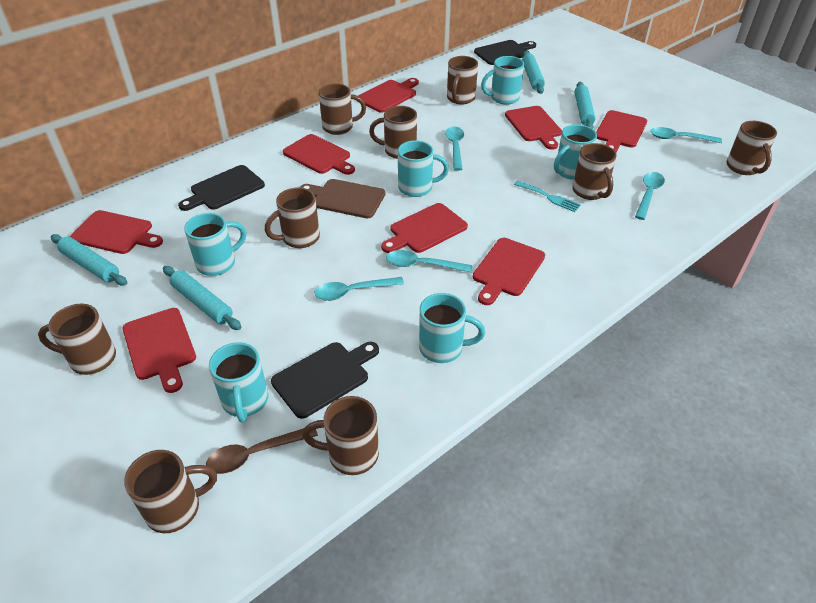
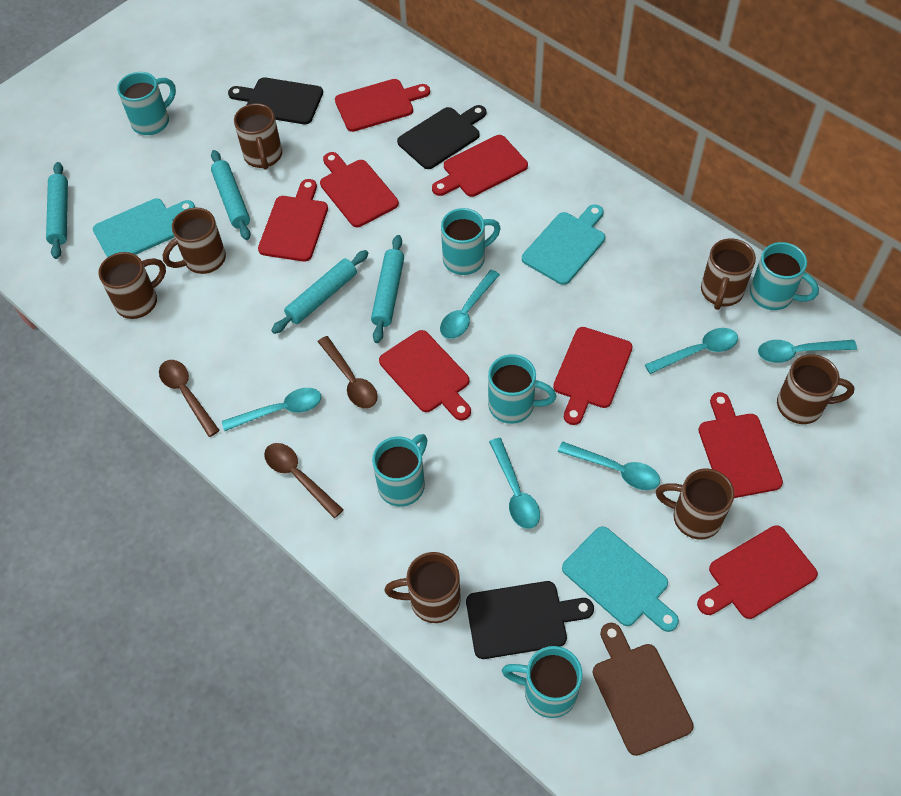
brown mug: 9 -> 7
brown spoon: 1 -> 3
turquoise cutting board: 0 -> 3
turquoise fork: 1 -> 0
turquoise spoon: 5 -> 6

